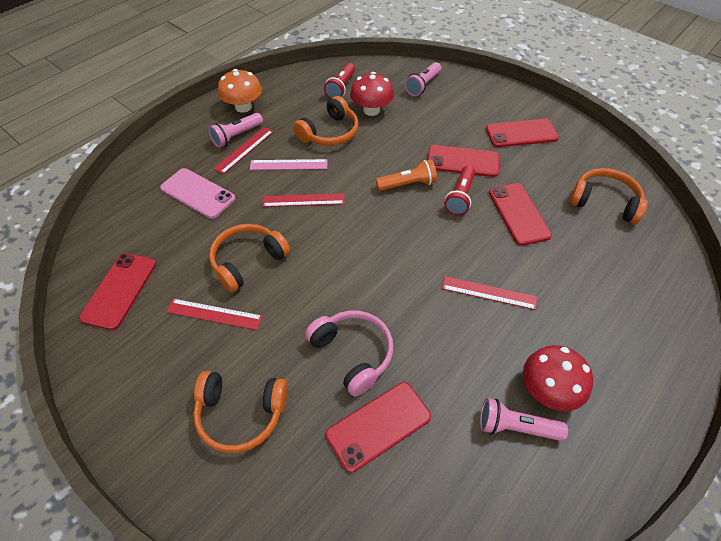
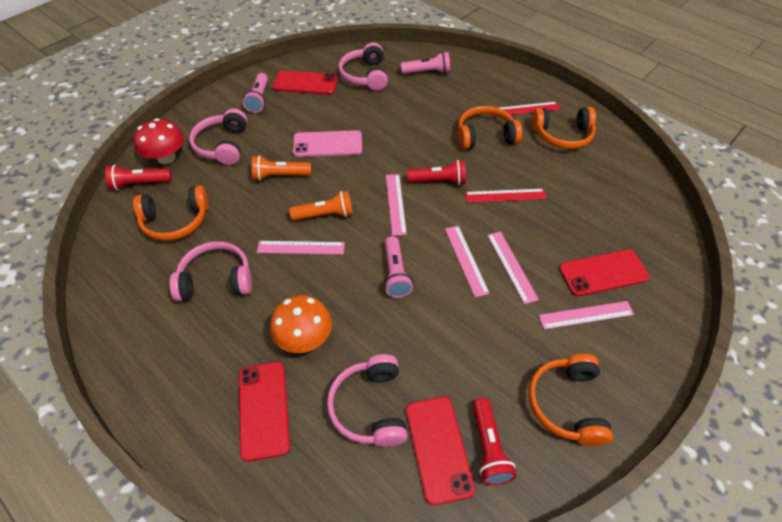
orange flashlight: 1 -> 2
pink headphones: 1 -> 4
pink ruler: 1 -> 5
red flashlight: 2 -> 3
red mushroom: 2 -> 1
red phone: 5 -> 4
red ruler: 4 -> 2

